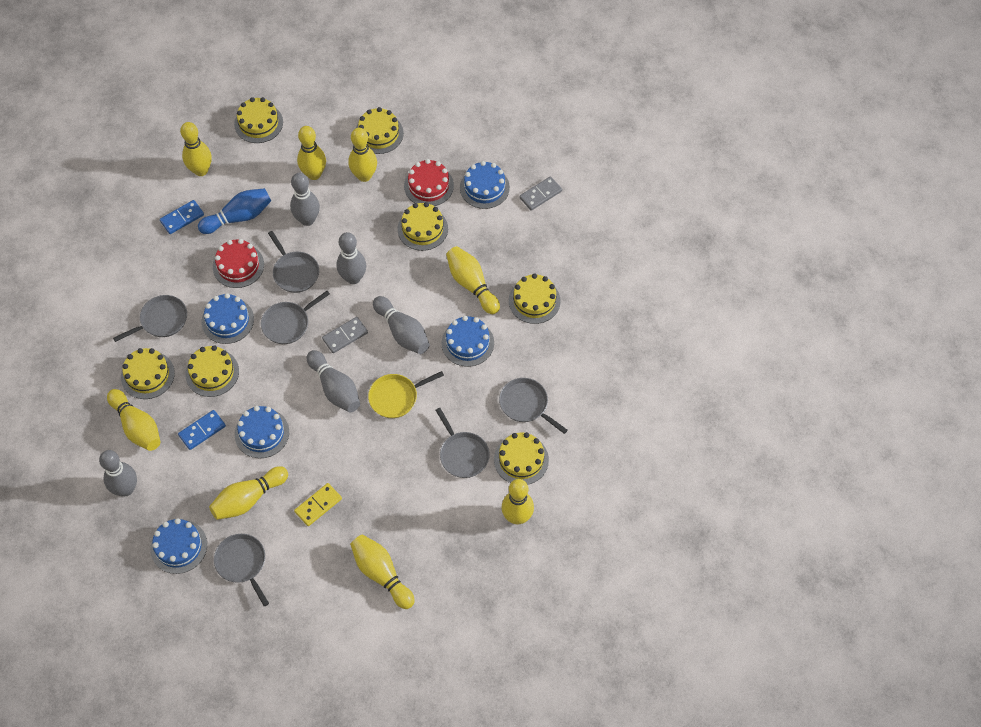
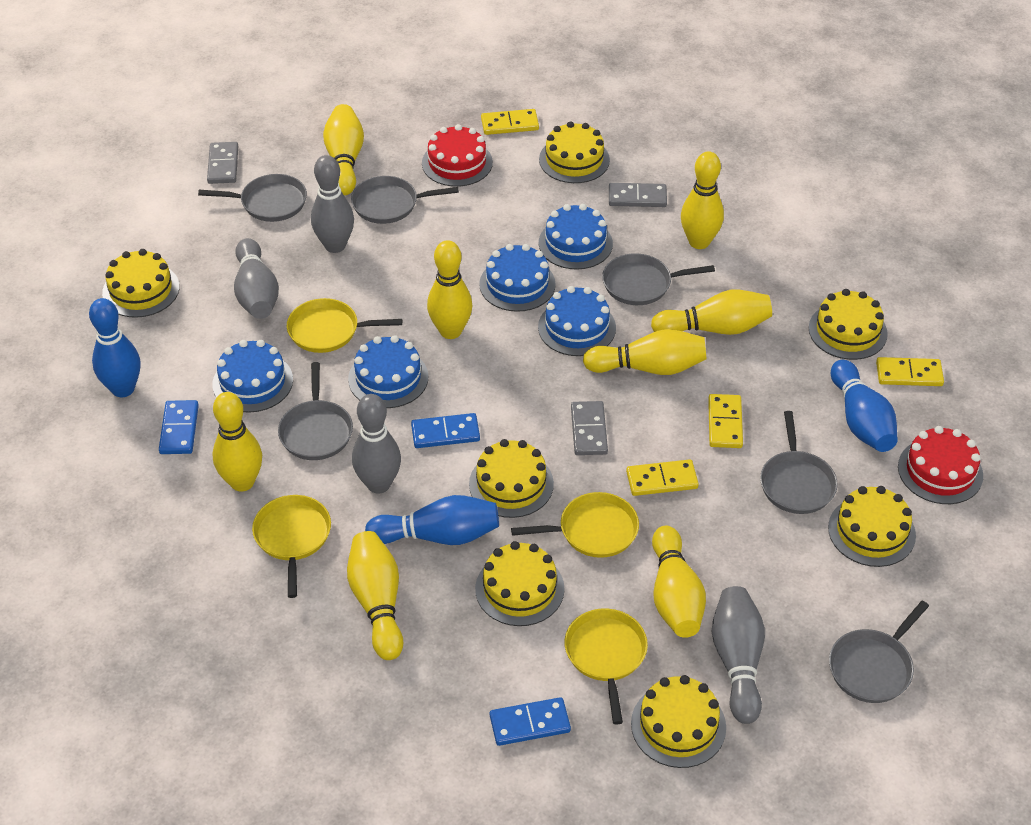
blue bowling pin: 1 -> 3
blue domino: 2 -> 3
grey bowling pin: 5 -> 4
grey domino: 2 -> 3
yellow domino: 1 -> 4
yellow pan: 1 -> 4

